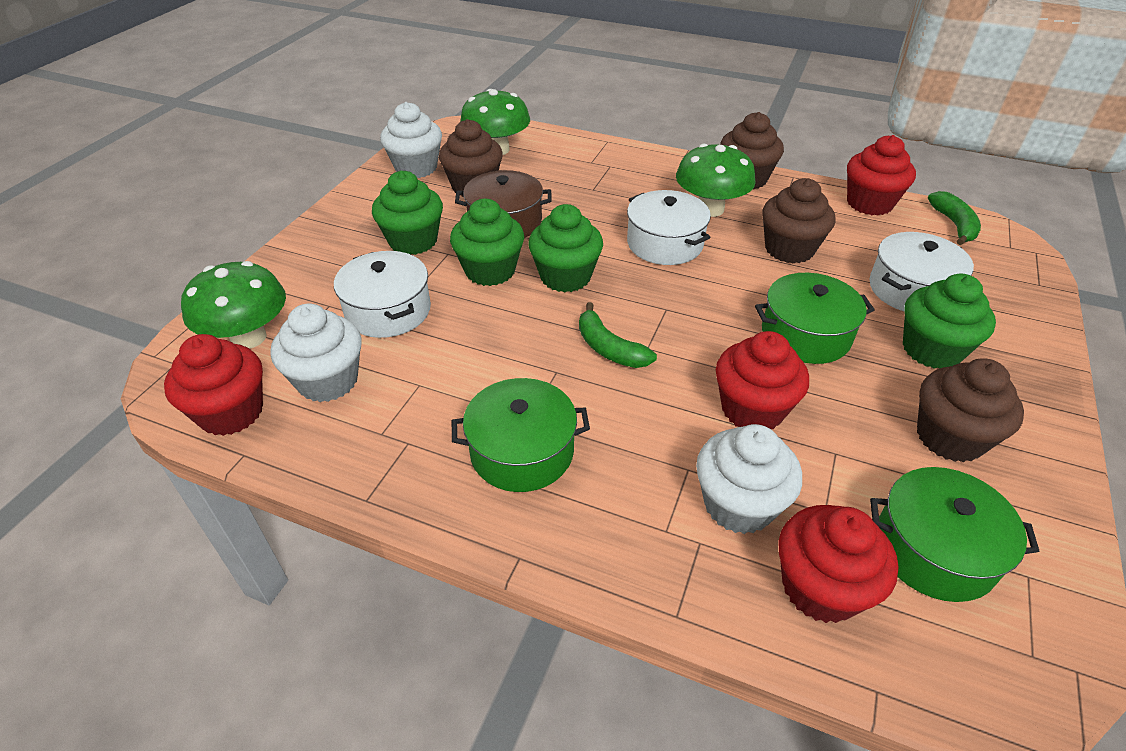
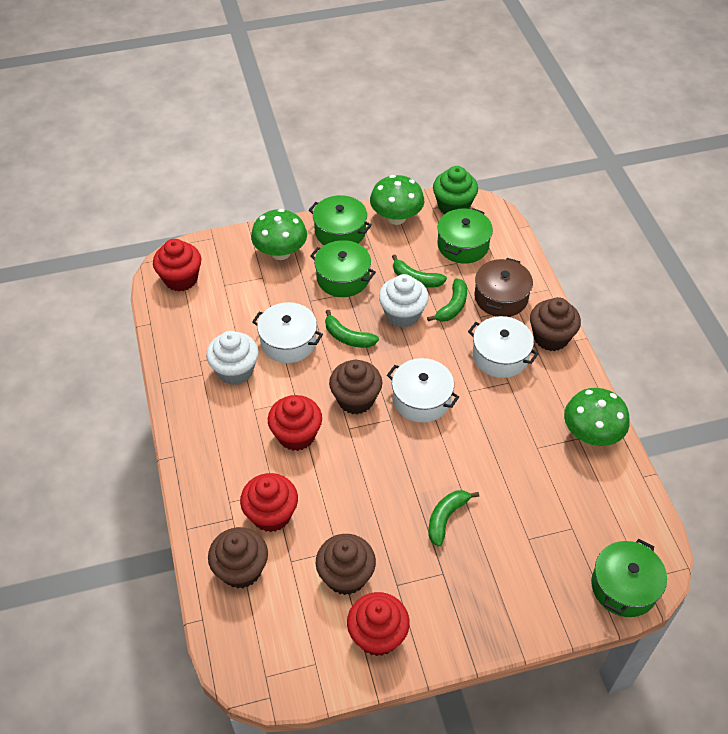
green banana: 2 -> 4
green cupcake: 4 -> 1
green pot: 3 -> 4
white cupcake: 3 -> 2

